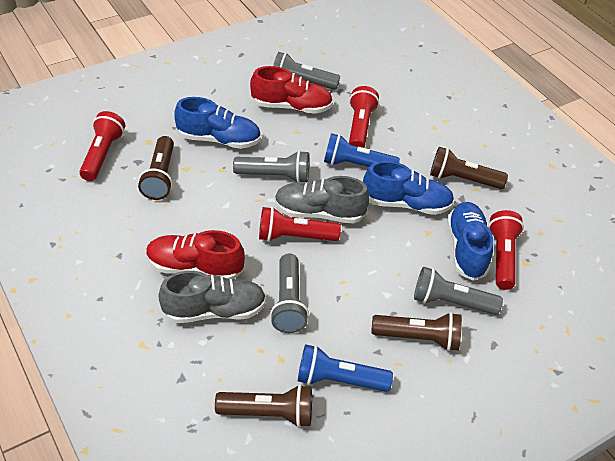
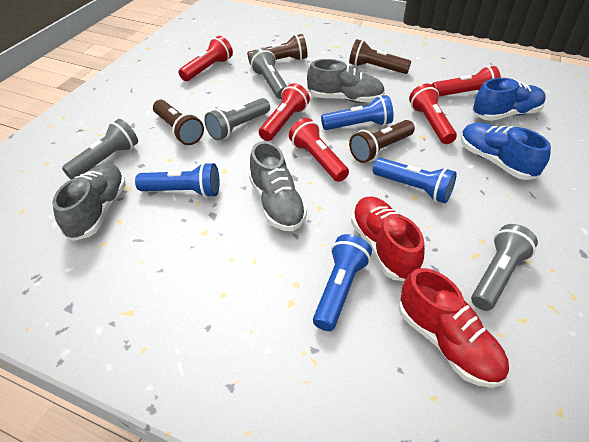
blue flashlight: 2 -> 4
blue shoe: 3 -> 2
grey shoe: 2 -> 3
red flashlight: 4 -> 5

